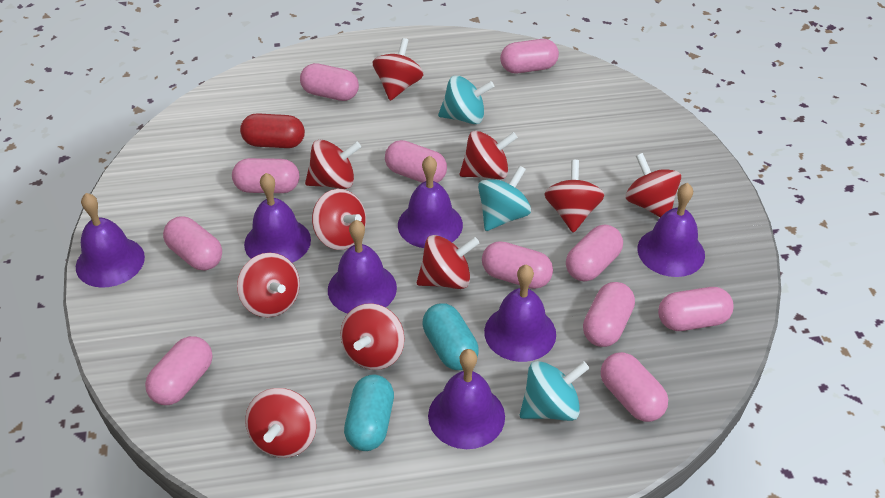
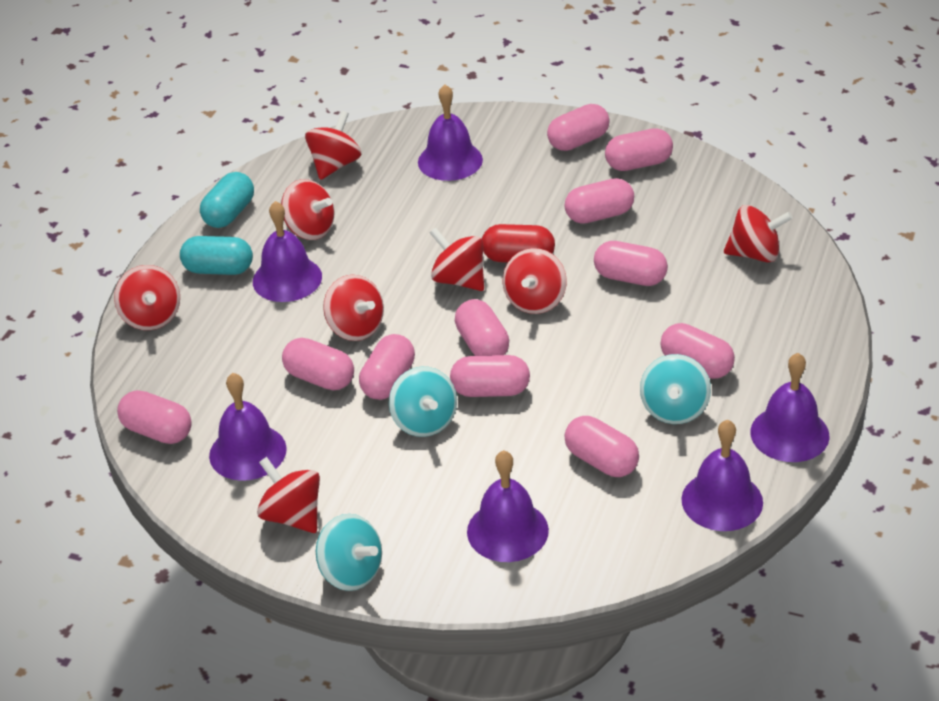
purple bell: 7 -> 6
red spinning top: 10 -> 8

